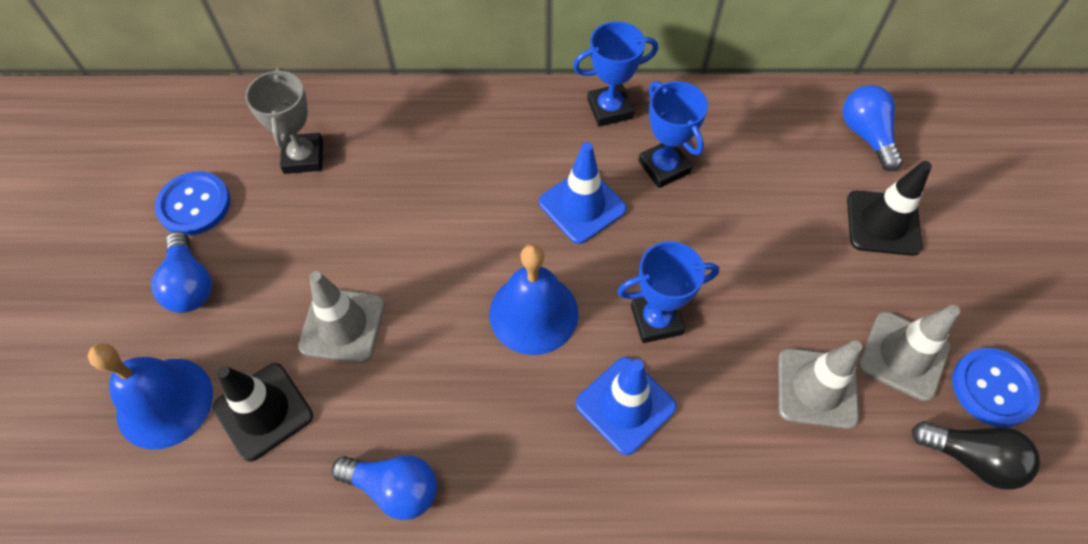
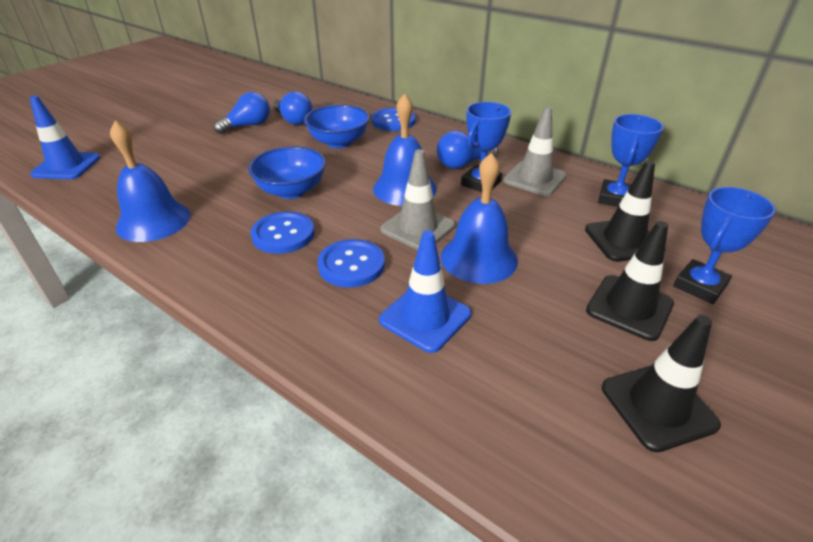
black light bulb: 1 -> 0
black traffic cone: 2 -> 3
blue bell: 2 -> 3
blue bowl: 0 -> 2
blue button: 2 -> 3
grey traffic cone: 3 -> 2
grey trophy: 1 -> 0

